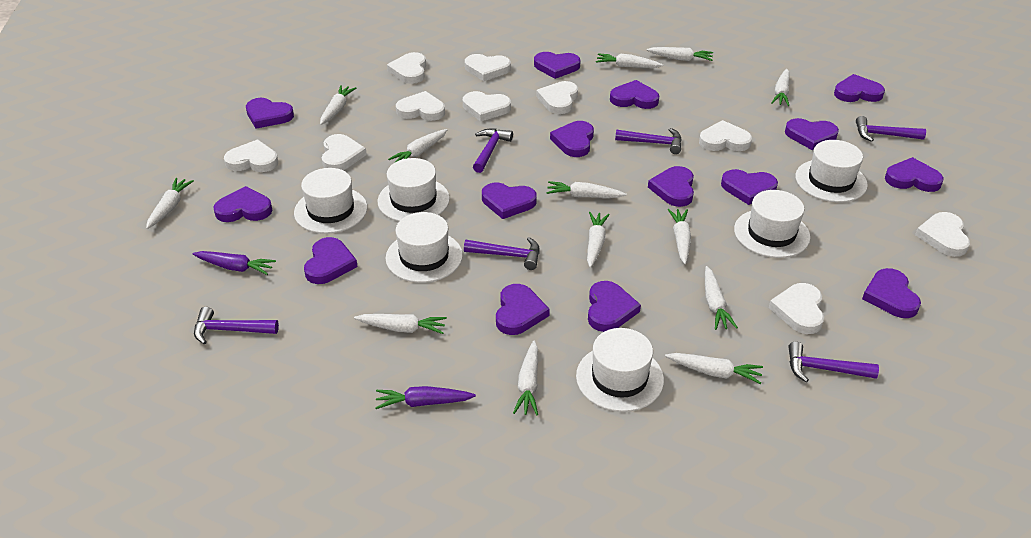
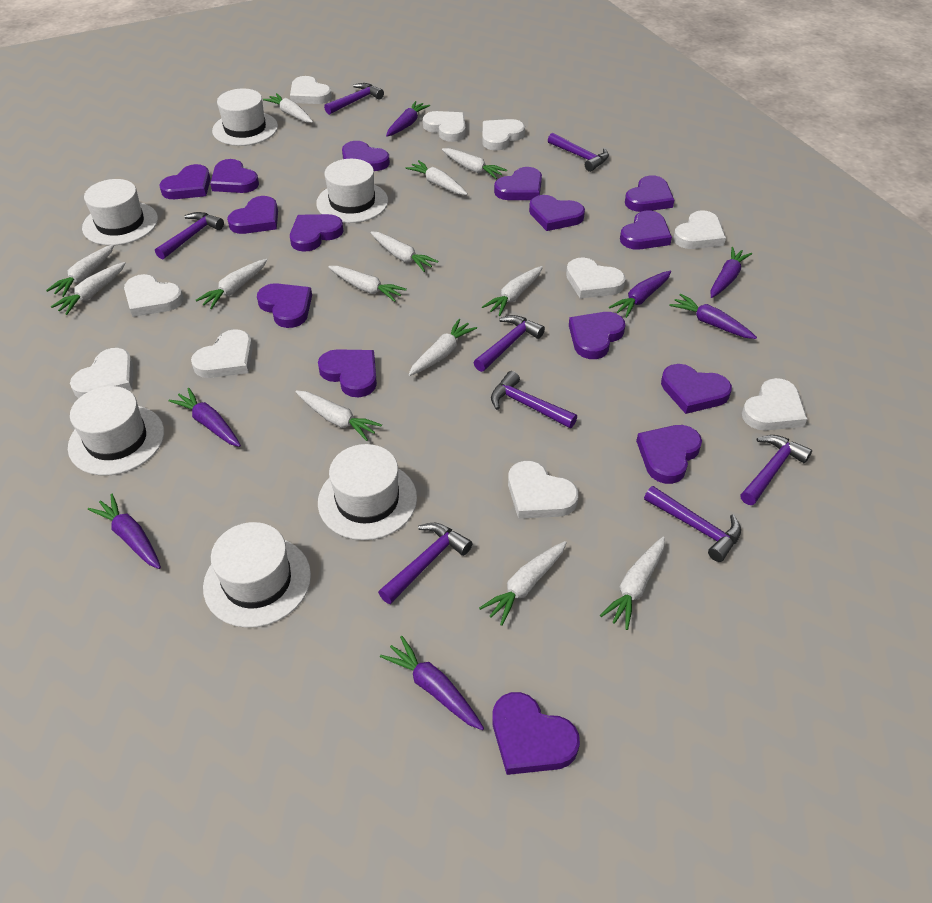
purple carrot: 2 -> 7
purple hammer: 6 -> 8

